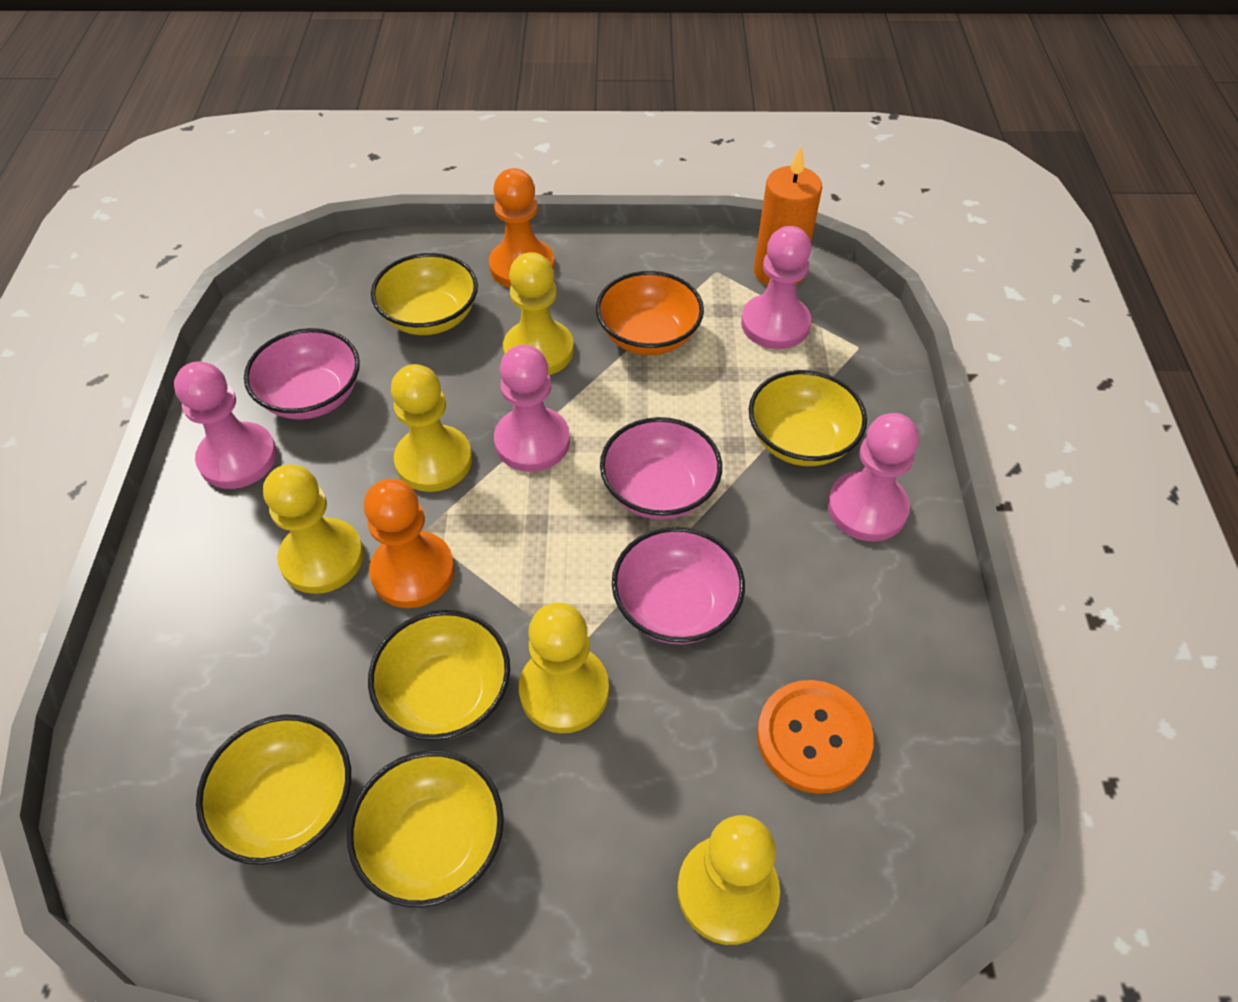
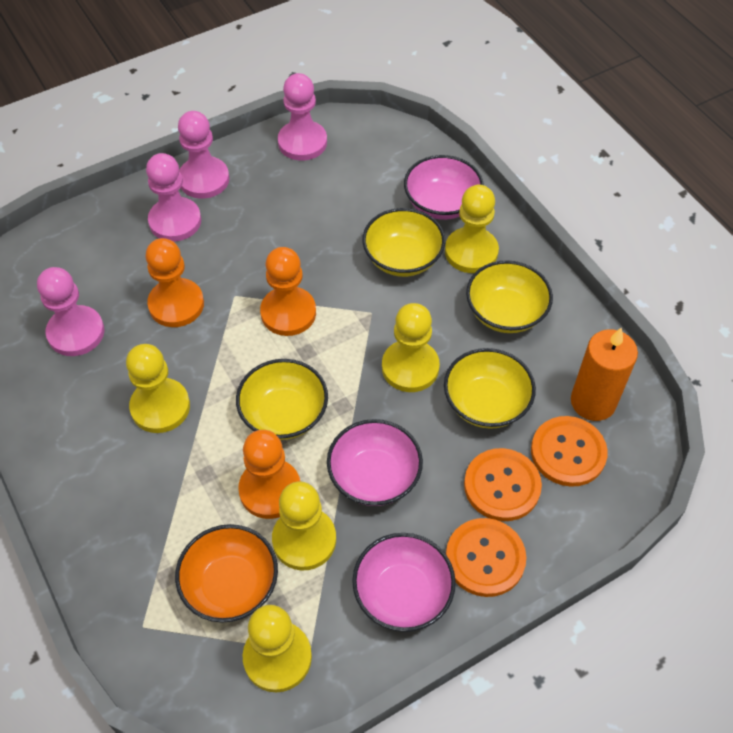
orange button: 1 -> 3
orange pawn: 2 -> 3
yellow bowl: 5 -> 4

